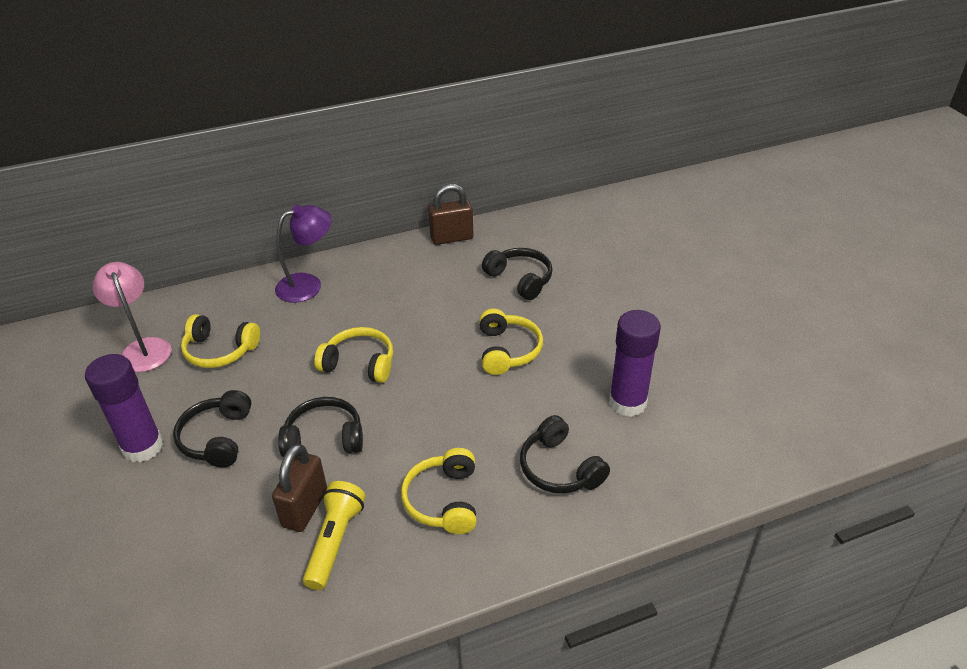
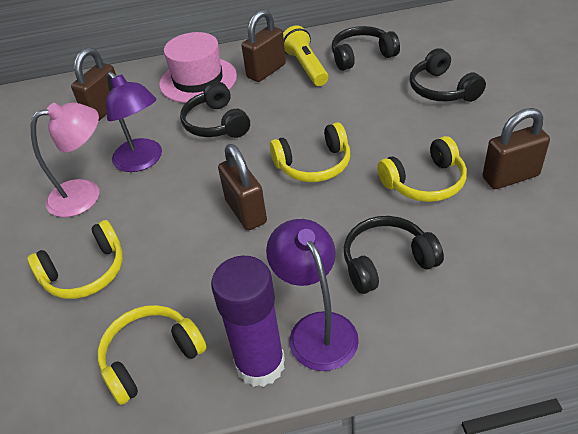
brown padlock: 2 -> 4
pink hat: 0 -> 1
purple glue stick: 2 -> 1
purple lamp: 1 -> 2

